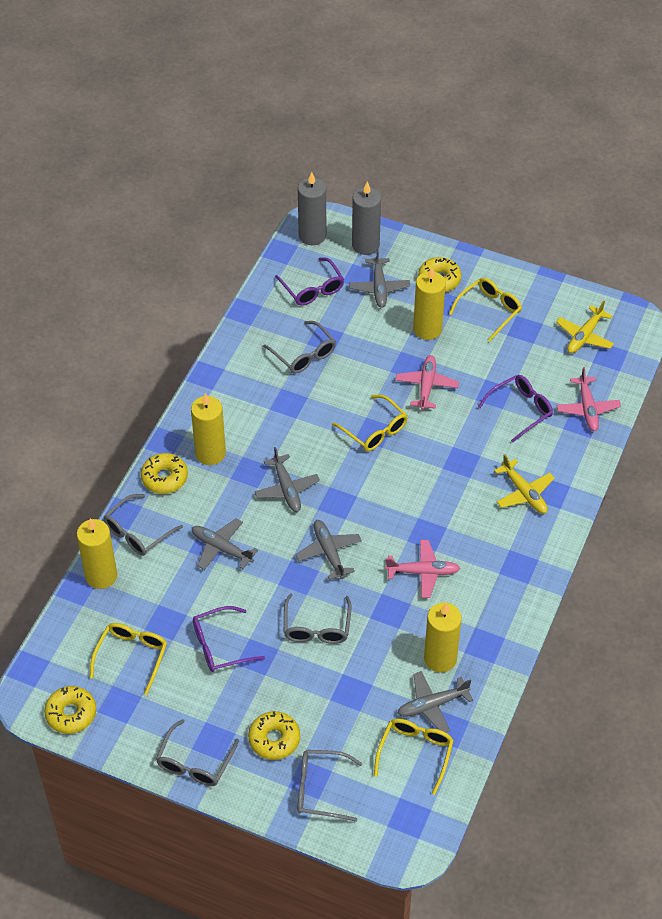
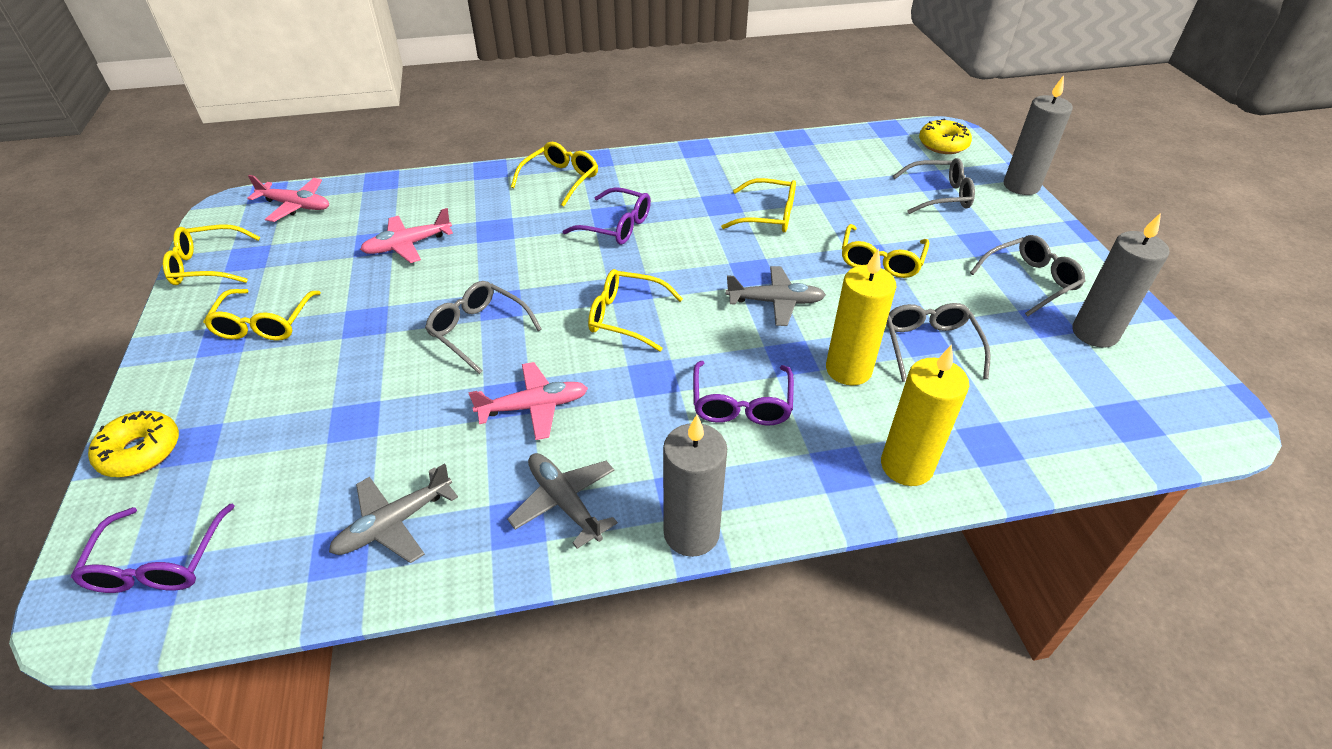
grey candle: 2 -> 3
grey glasses: 5 -> 4
grey plane: 5 -> 3
yellow candle: 4 -> 2
yellow donut: 4 -> 2
yellow glasses: 4 -> 6
yellow plane: 2 -> 0

